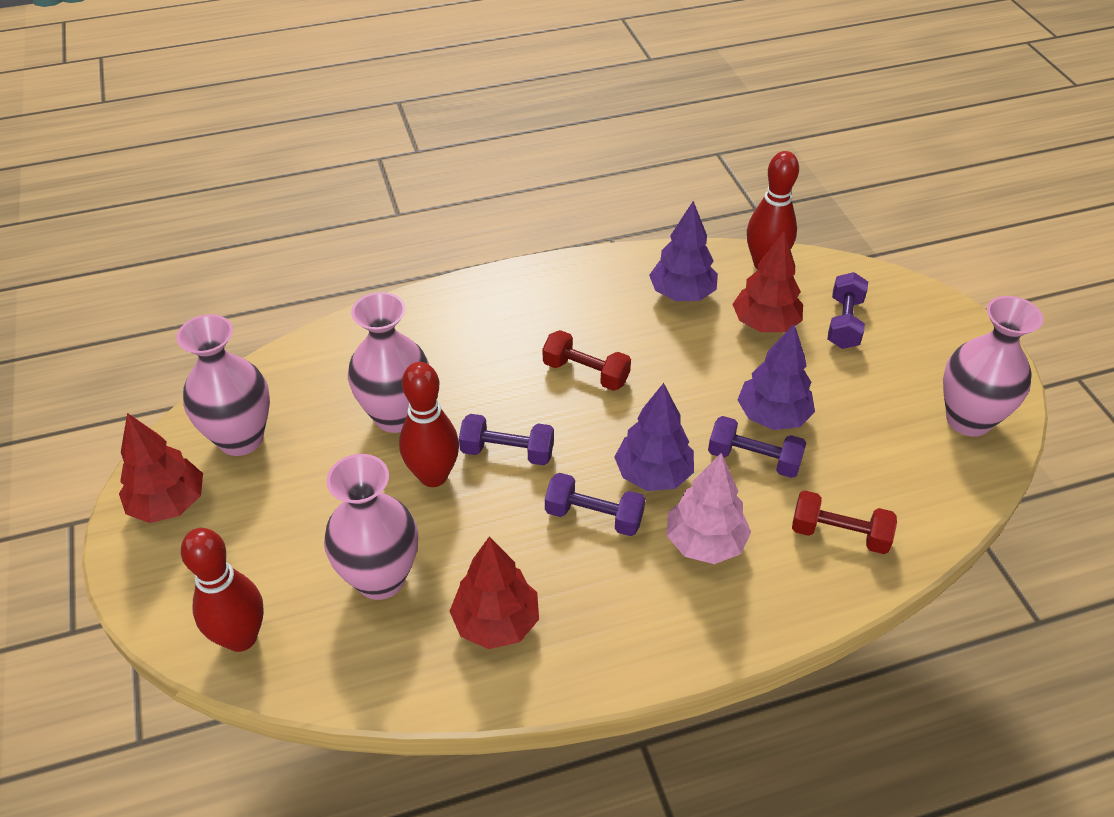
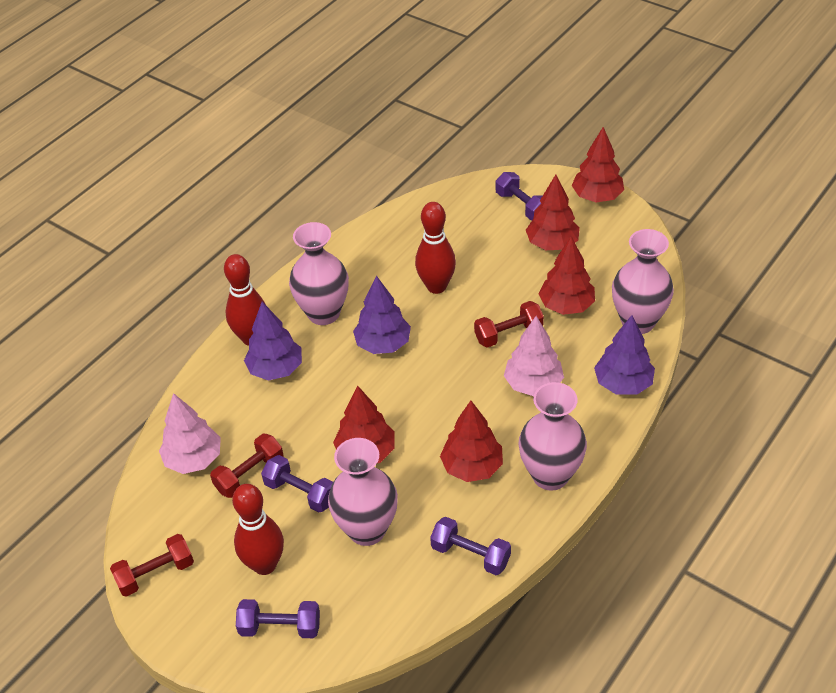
pink tree: 1 -> 2
red dumbbell: 2 -> 3
red tree: 3 -> 5

